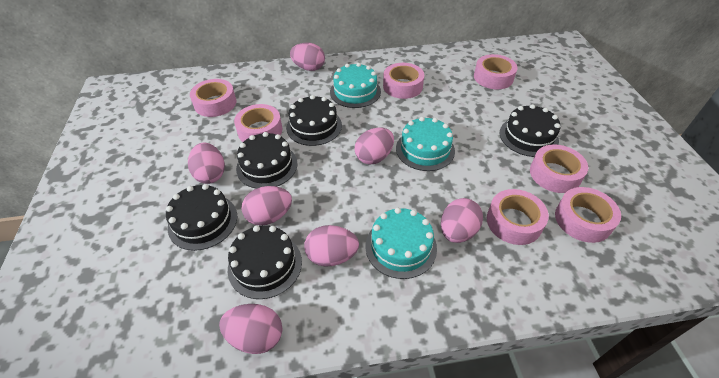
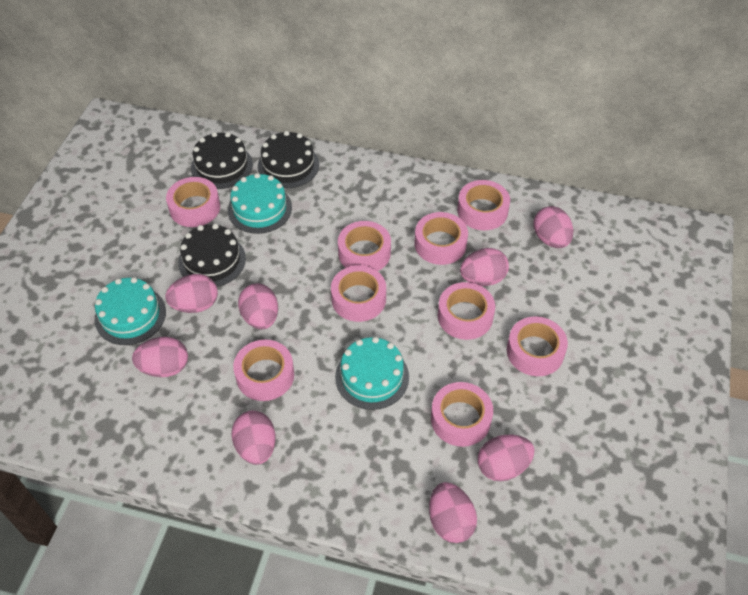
black cake: 5 -> 3
pink egg: 7 -> 8
pink tape: 7 -> 9

